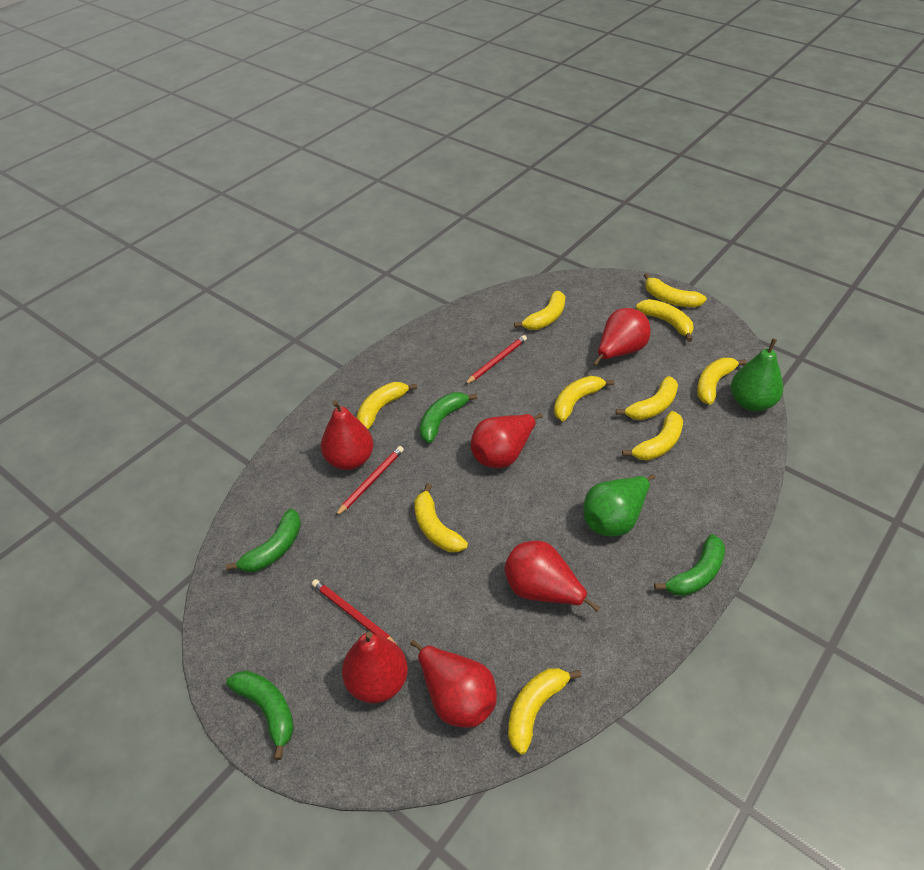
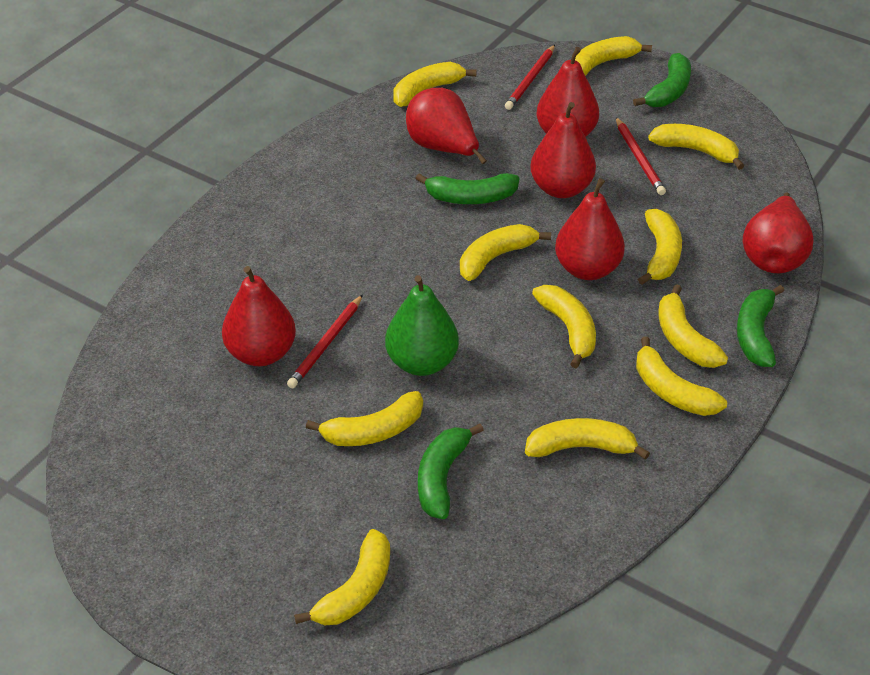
green pear: 2 -> 1
yellow banana: 10 -> 11

